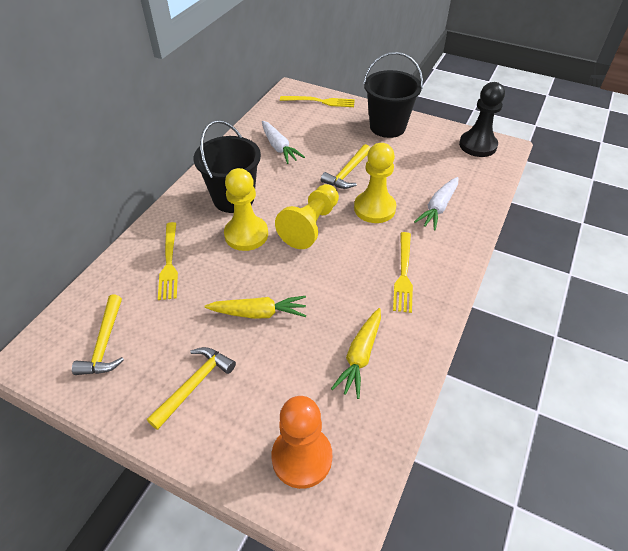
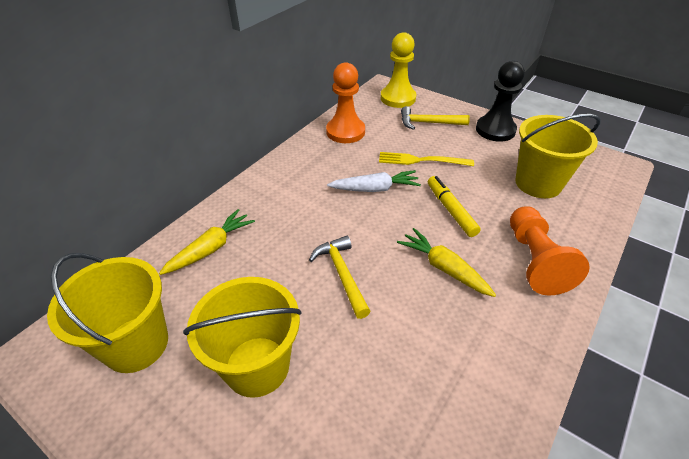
black bucket: 2 -> 0
orange pawn: 1 -> 2
white carrot: 2 -> 1
yellow bucket: 0 -> 3
yellow fork: 3 -> 1
yellow hammer: 3 -> 2
yellow marker: 0 -> 1
yellow pawn: 3 -> 1

